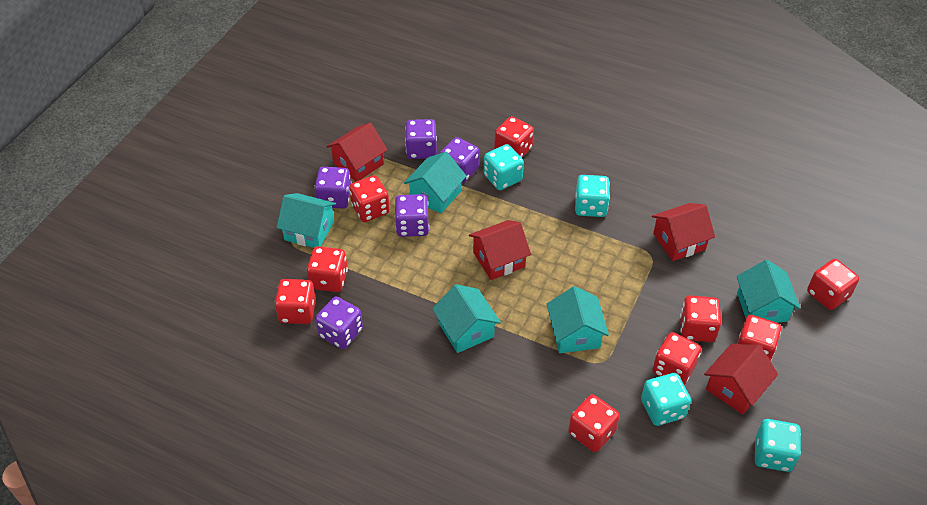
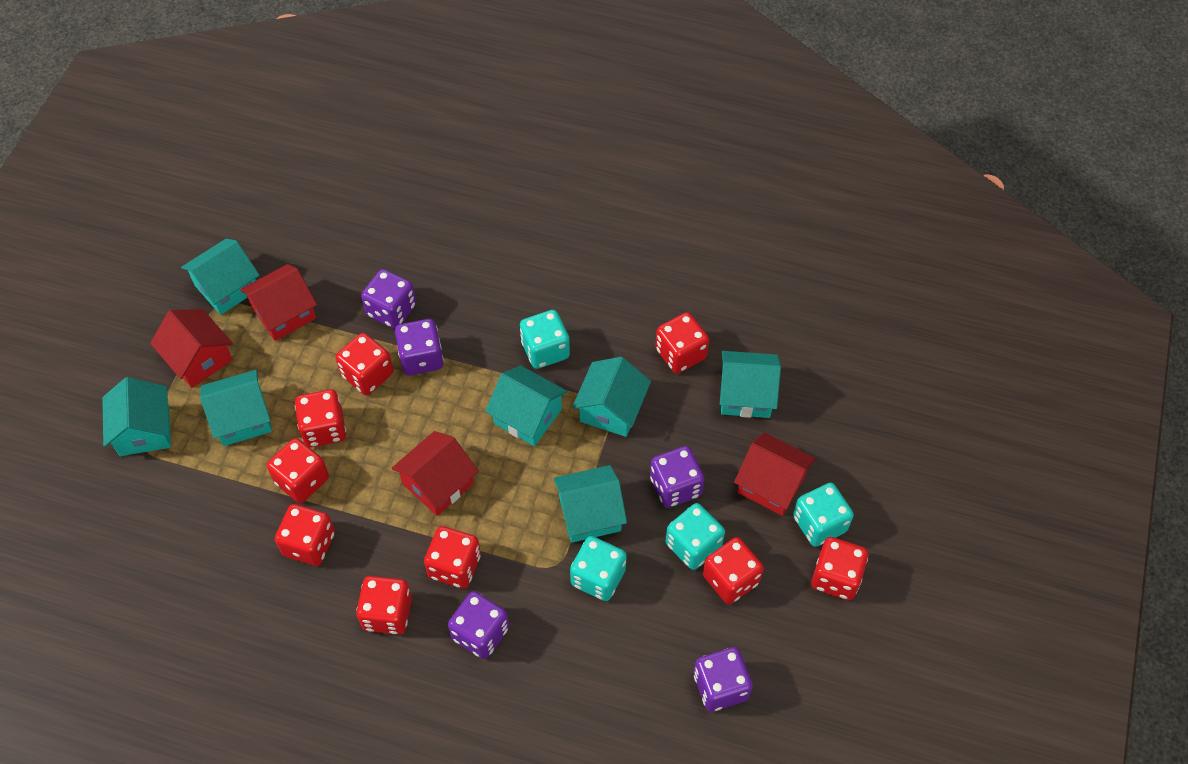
turquoise house: 5 -> 7

